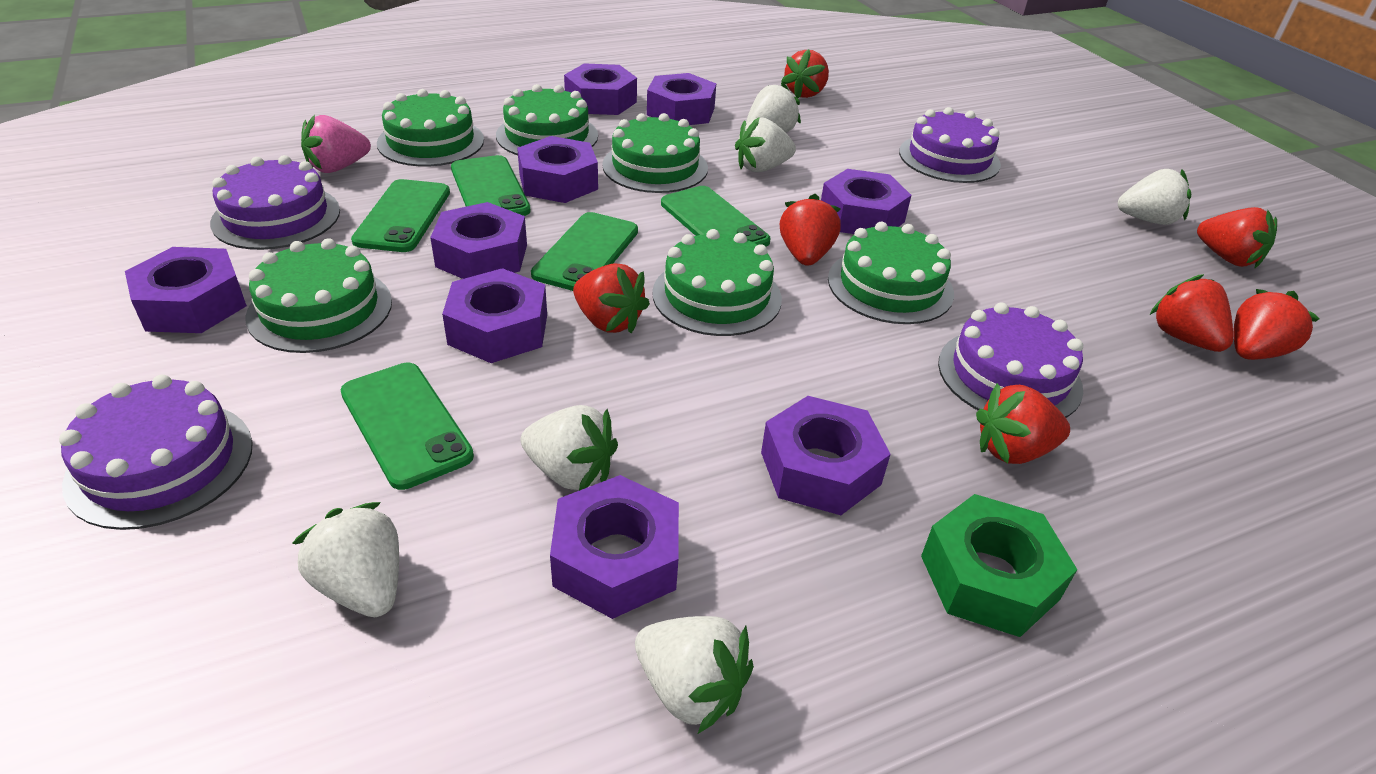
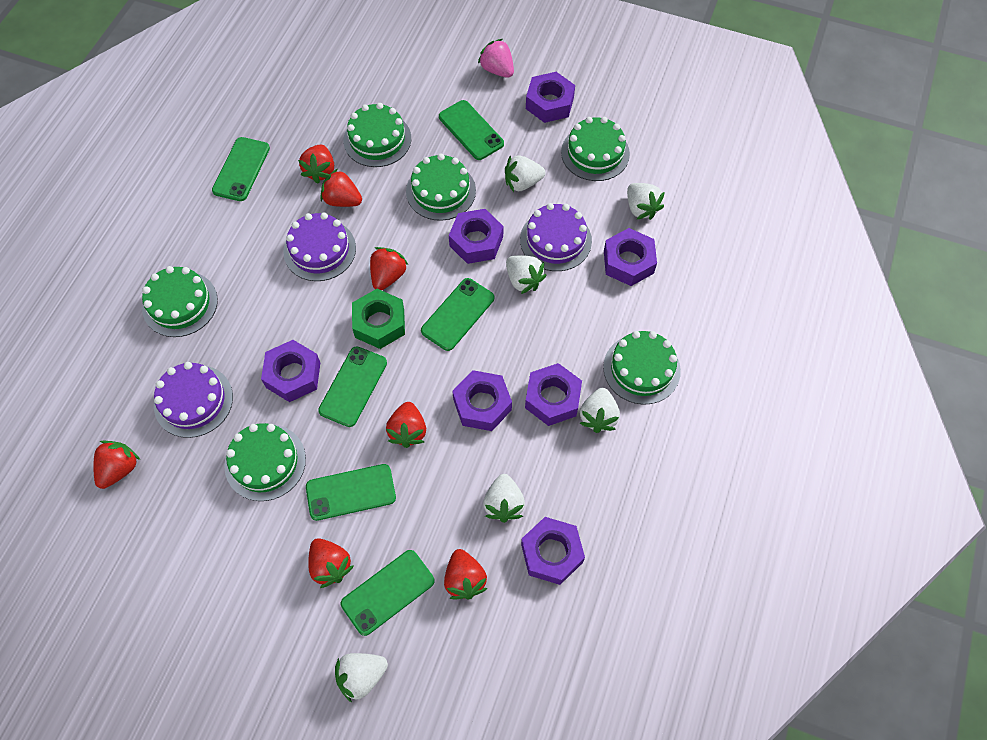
green phone: 5 -> 6
purple cake: 4 -> 3
purple nut: 9 -> 7

